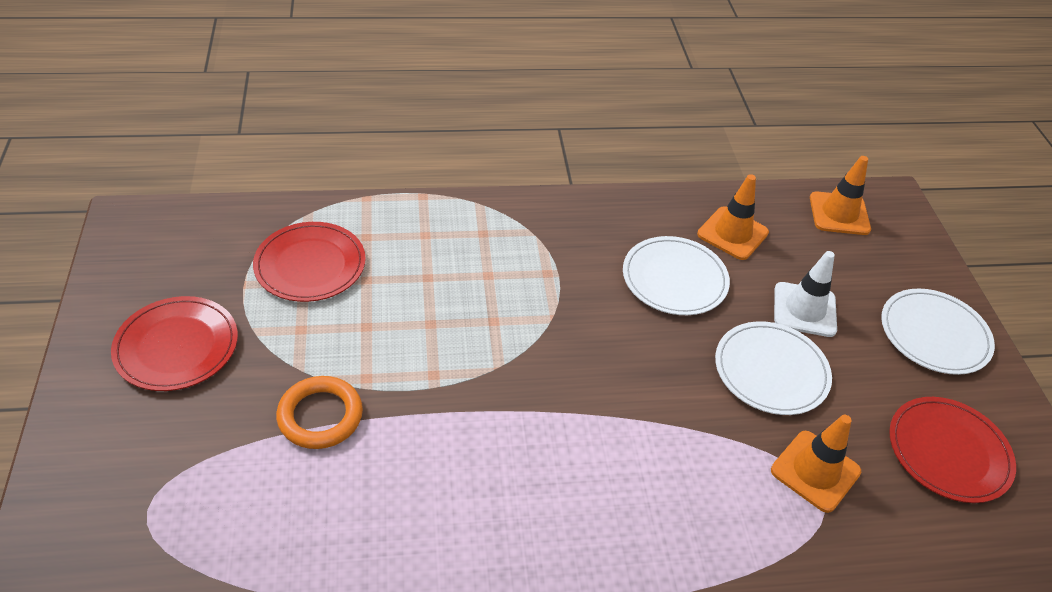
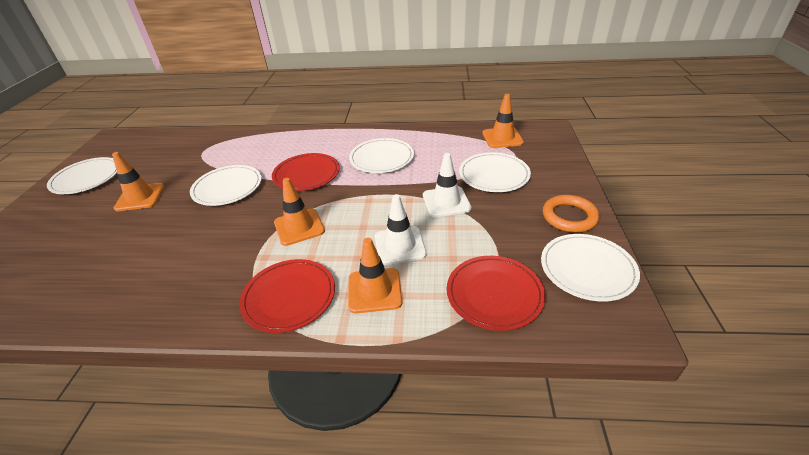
orange traffic cone: 3 -> 4
white plate: 3 -> 5
white traffic cone: 1 -> 2

